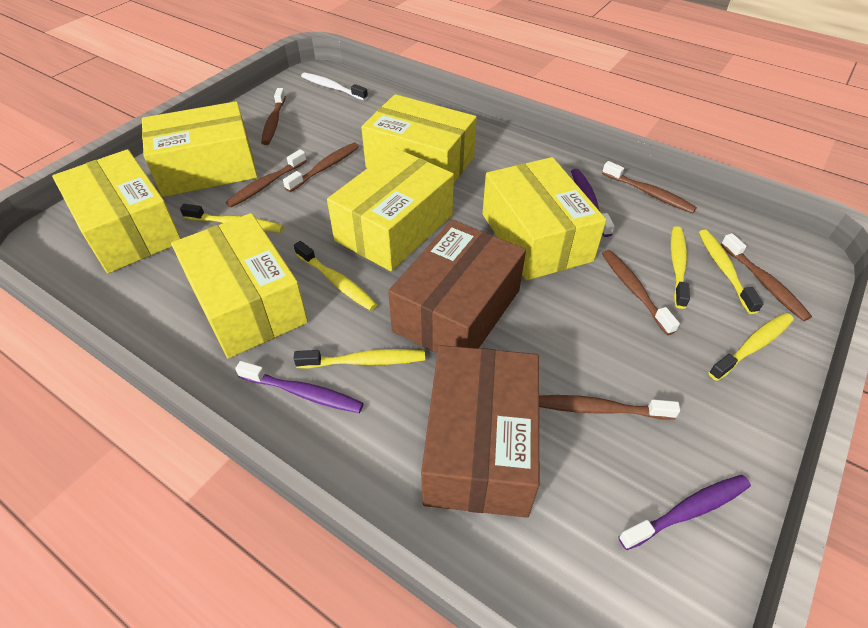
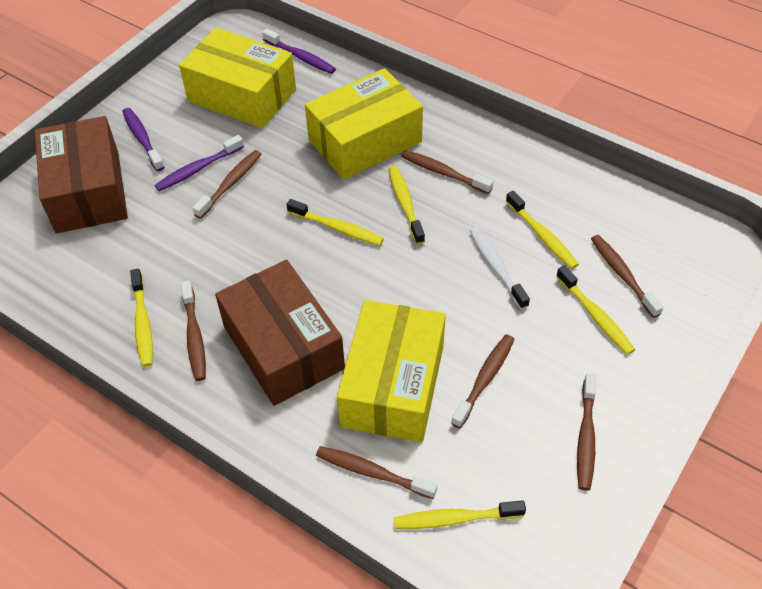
yellow box: 6 -> 3

